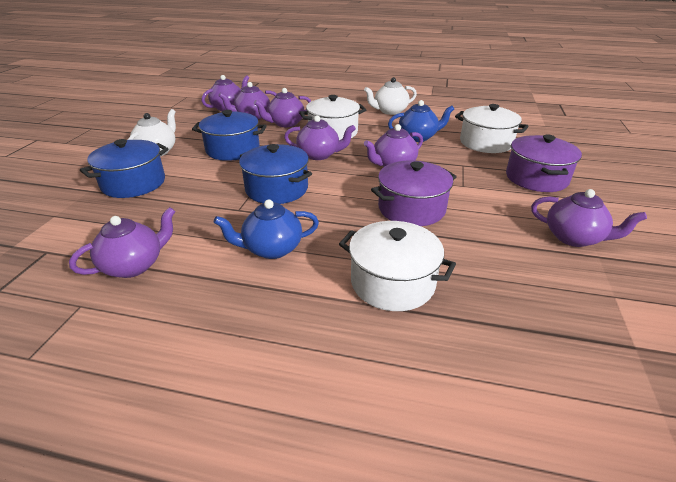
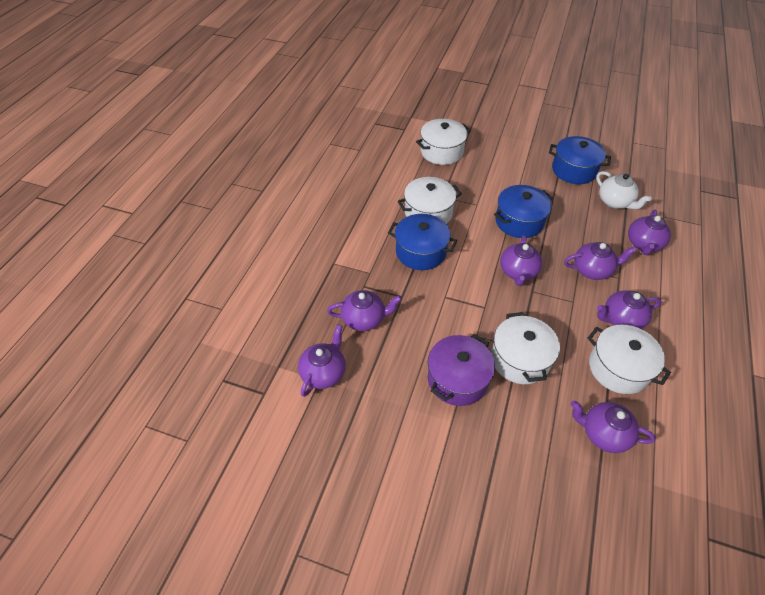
blue teapot: 2 -> 0
purple pot: 2 -> 1
white pot: 3 -> 4
white teapot: 2 -> 1

